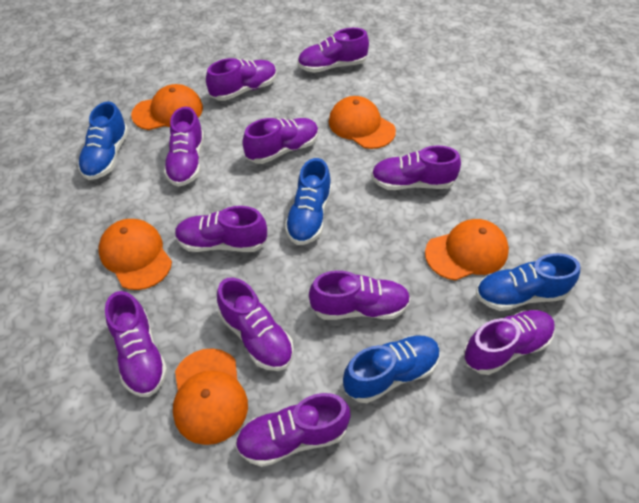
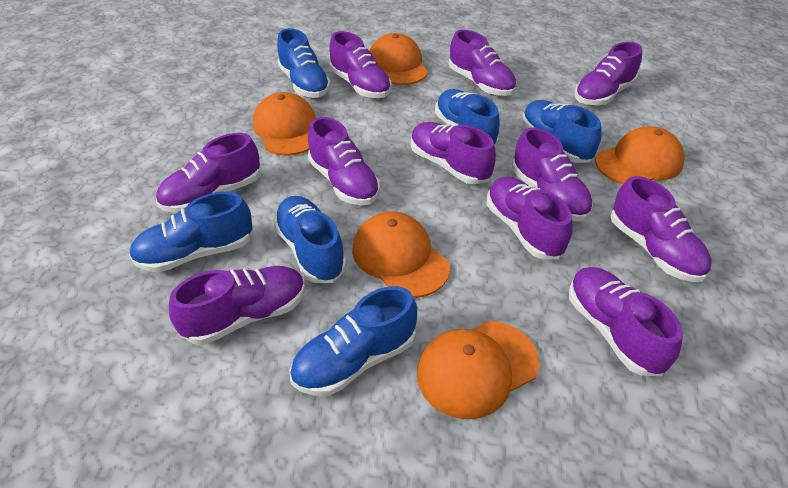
blue shoe: 4 -> 6

